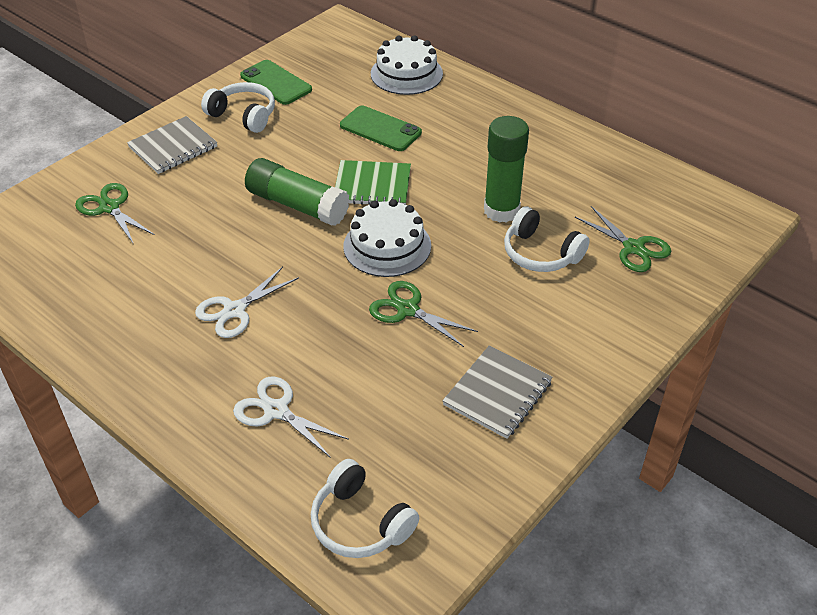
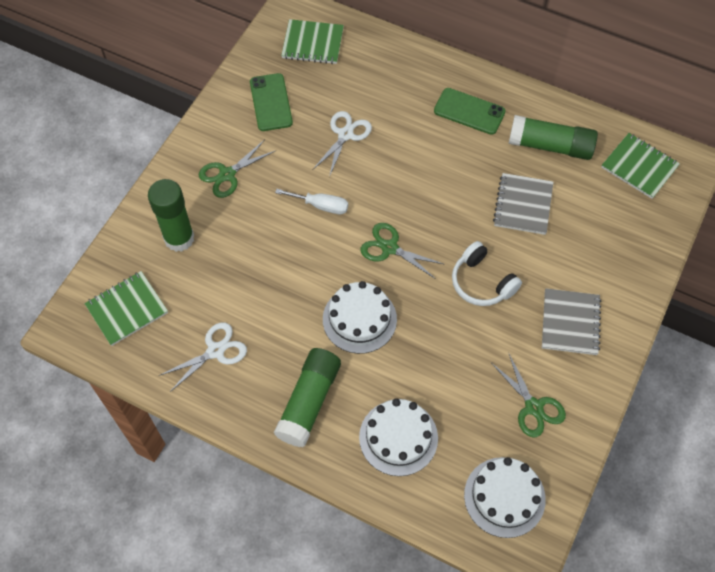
green glue stick: 2 -> 3
green notebook: 1 -> 3
white cake: 2 -> 3
white headphones: 3 -> 1
white screwdriver: 0 -> 1

